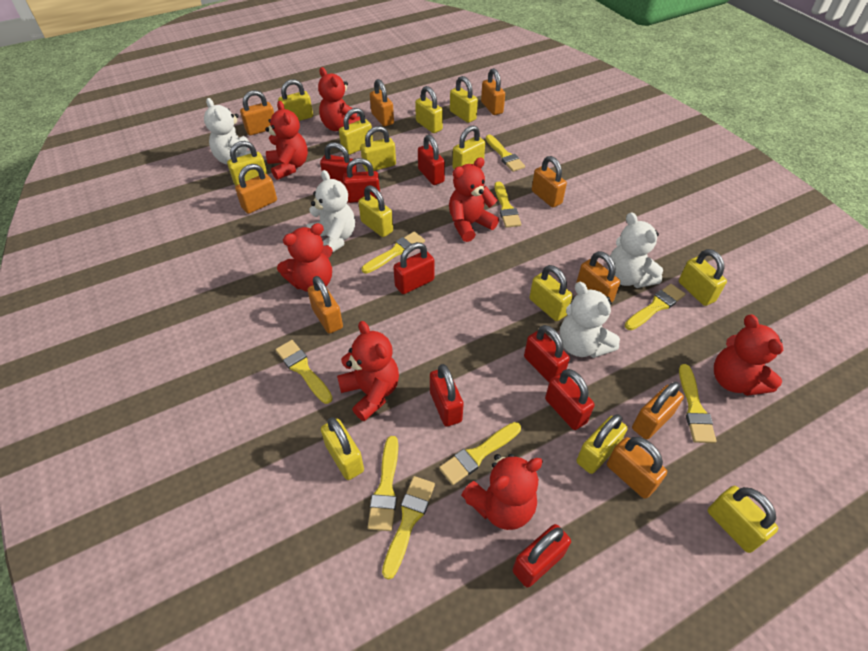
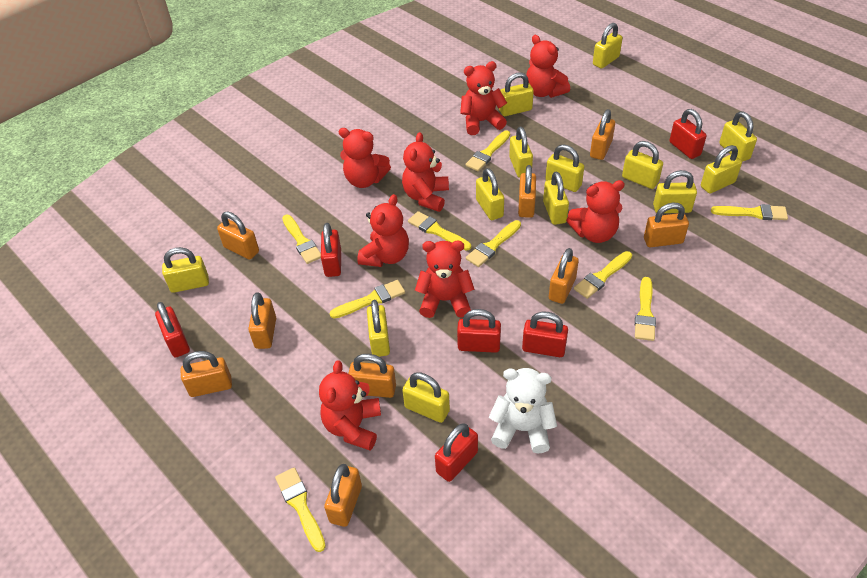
red padlock: 8 -> 6
red teddy bear: 7 -> 8
white teddy bear: 4 -> 1

